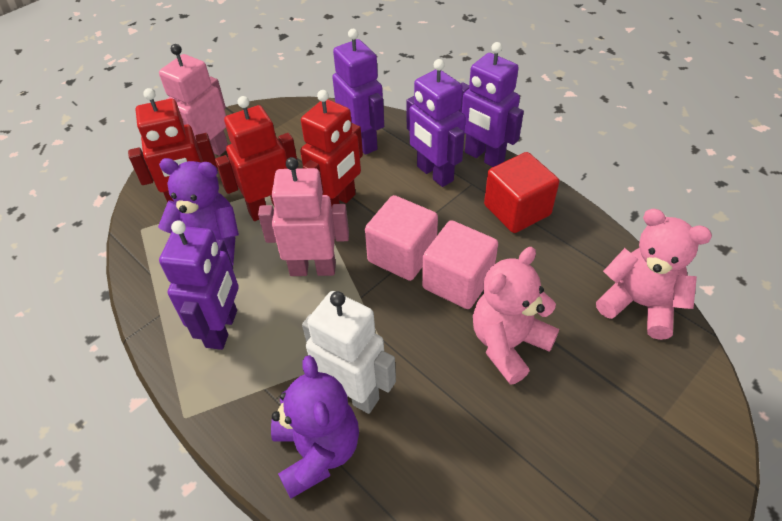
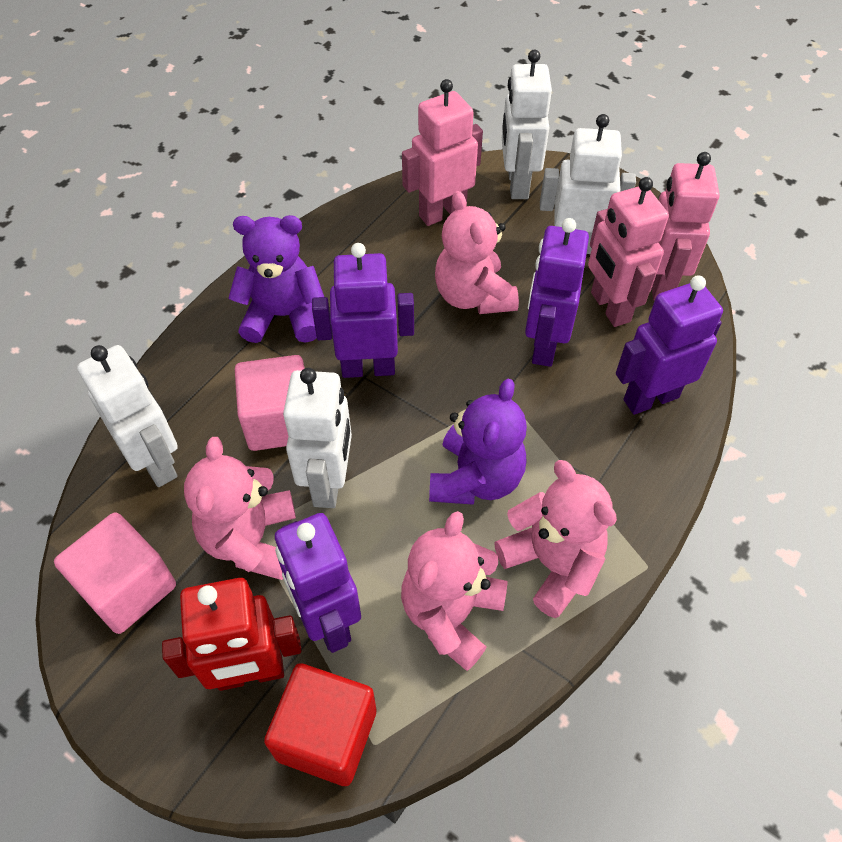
pink robot: 2 -> 3
pink teddy bear: 2 -> 4
red robot: 3 -> 1
white robot: 1 -> 4

